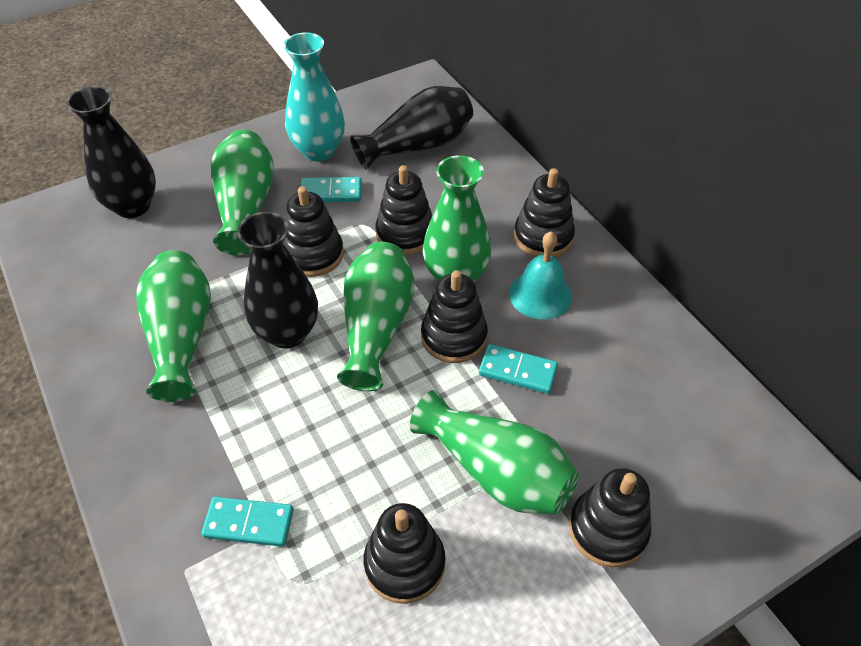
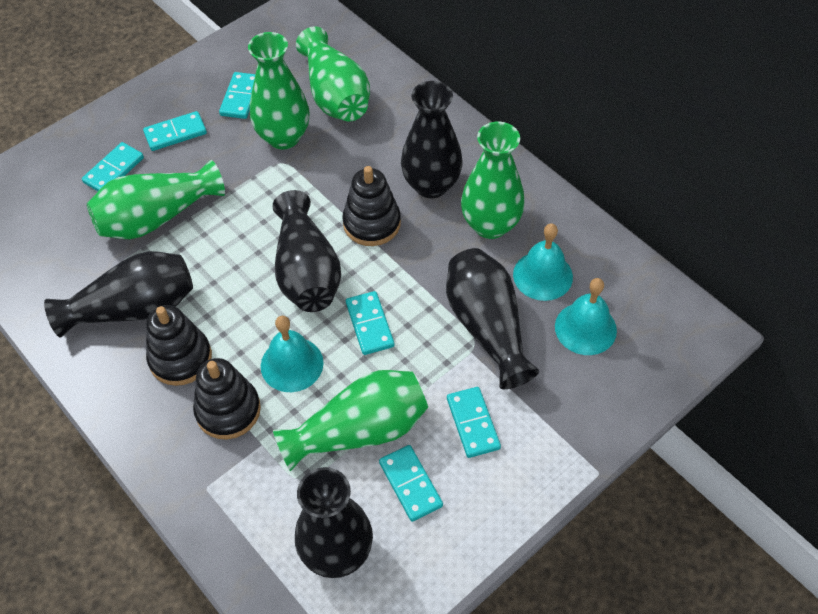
black stacking toy: 6 -> 3
black vase: 3 -> 5
turquoise bell: 1 -> 3
turquoise domino: 3 -> 6
turquoise vase: 1 -> 0

